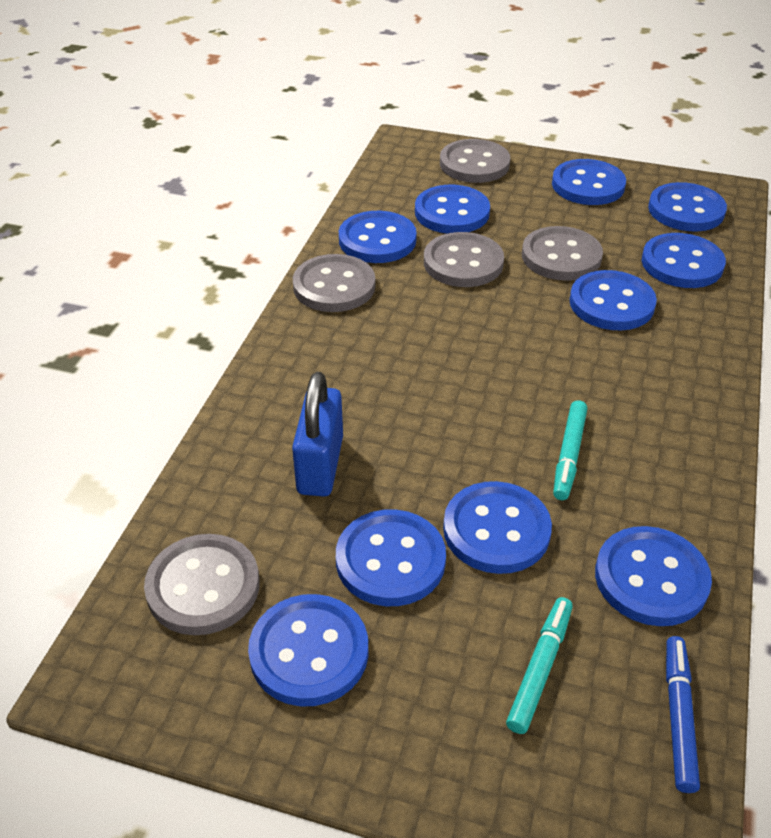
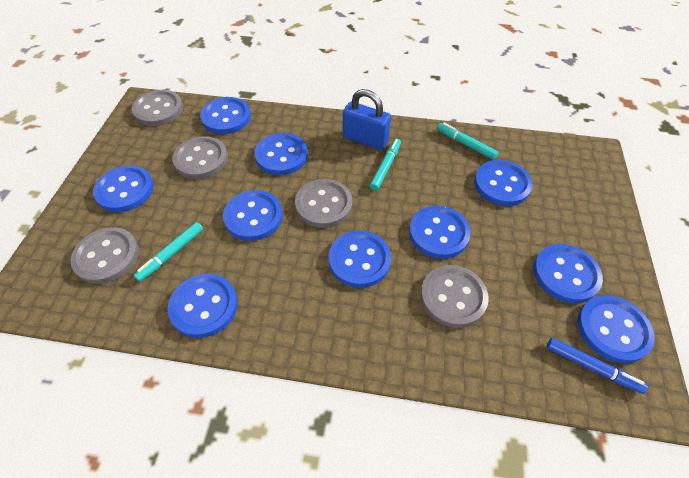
turquoise marker: 2 -> 3

